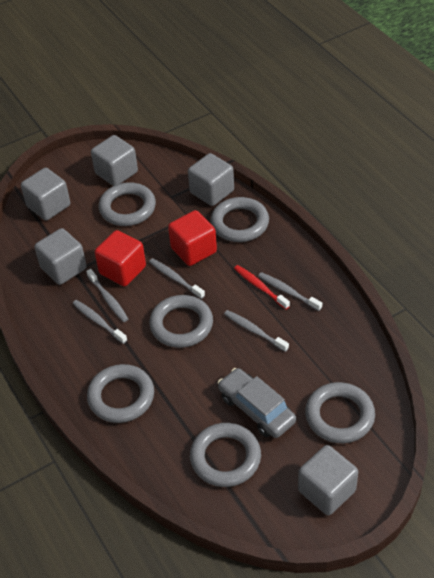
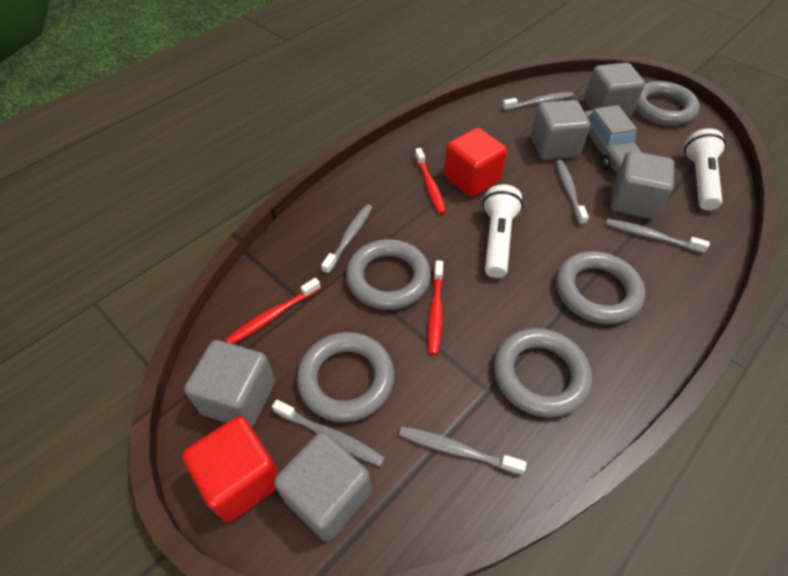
grey ring: 6 -> 5
grey toothbrush: 5 -> 6
red toothbrush: 1 -> 3
white flashlight: 0 -> 2

